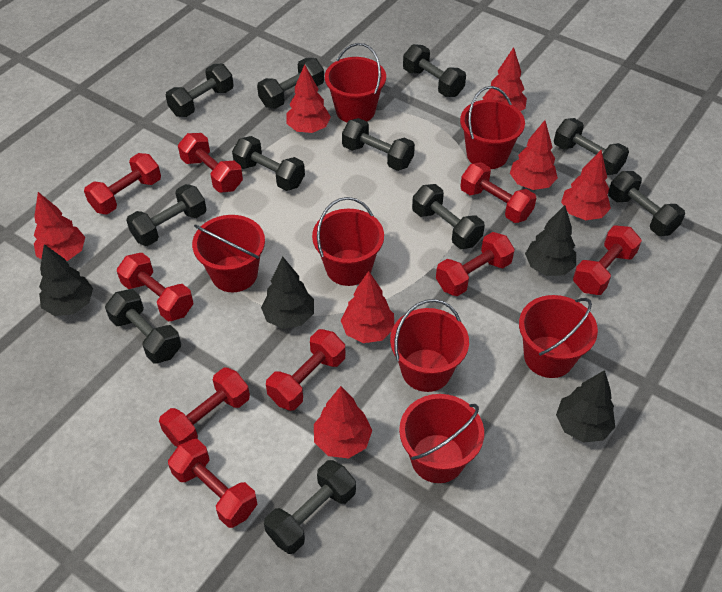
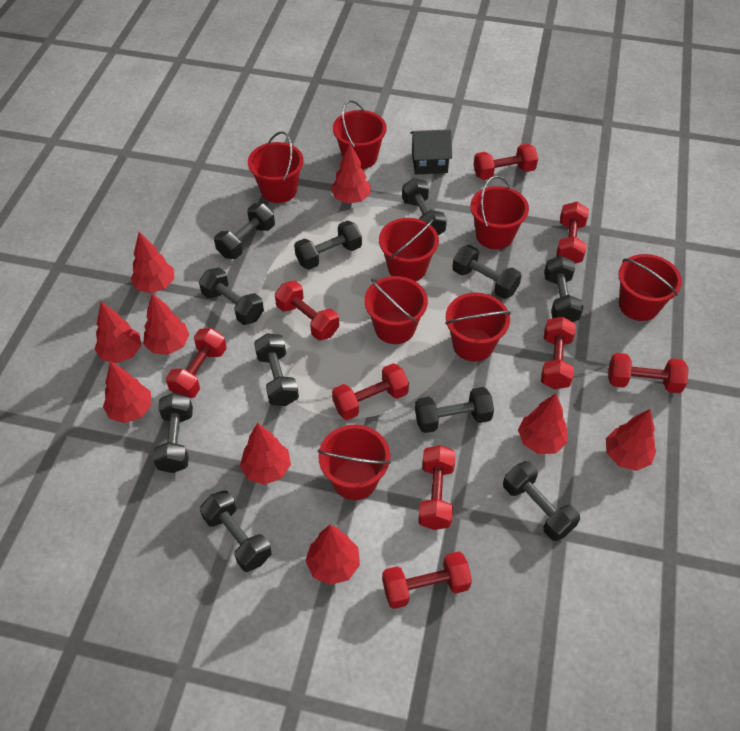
black house: 0 -> 1
black tree: 4 -> 0
red bucket: 7 -> 8
red tree: 7 -> 9

